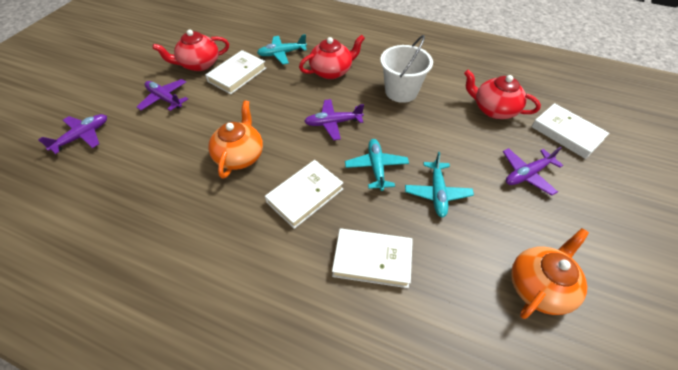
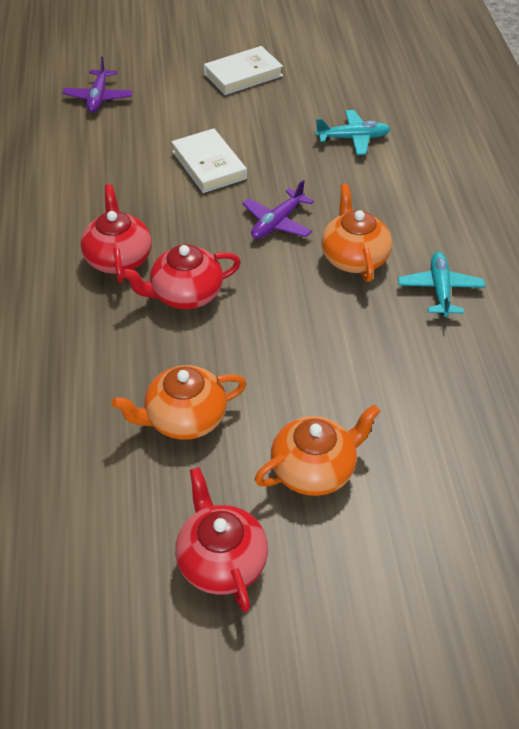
orange teapot: 2 -> 3
purple plane: 4 -> 2
turquoise plane: 3 -> 2
white book: 4 -> 2
white bucket: 1 -> 0

